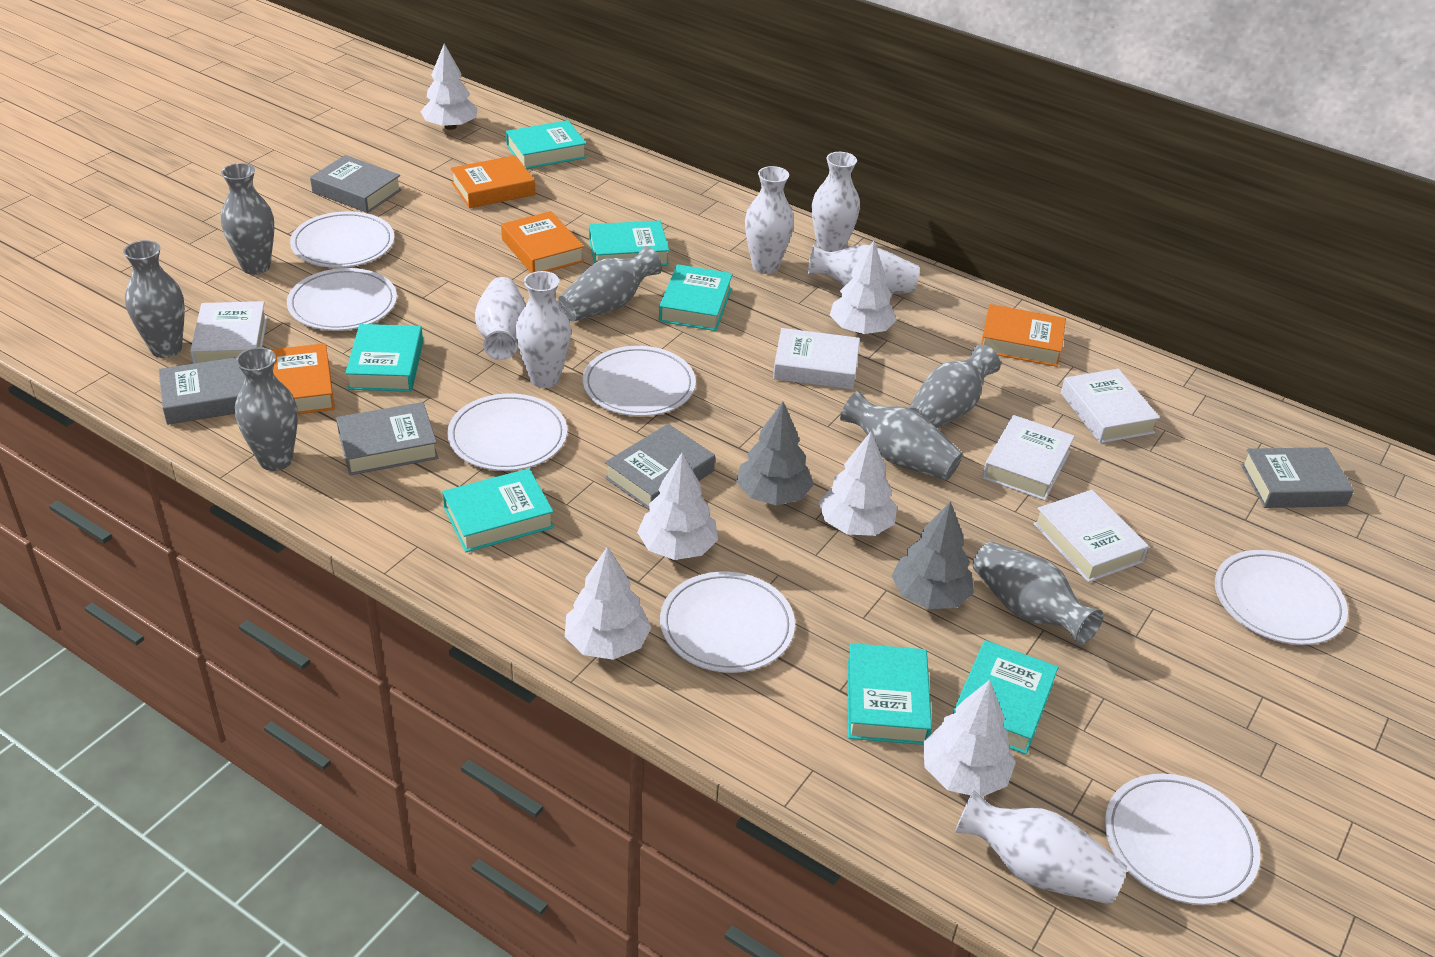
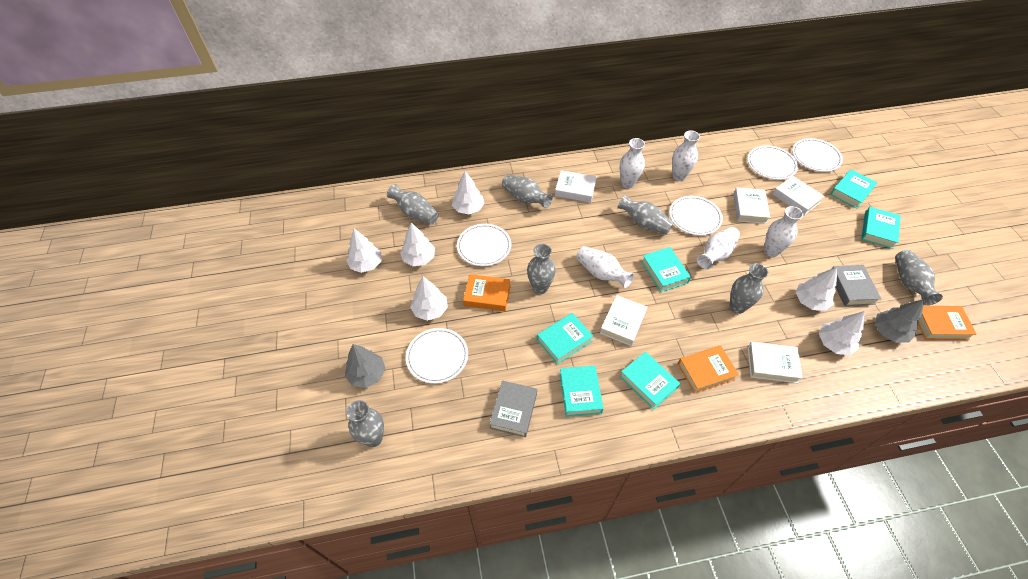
grey book: 5 -> 2
orange book: 4 -> 3
turquoise book: 7 -> 6
white plate: 7 -> 5
white vase: 6 -> 5

